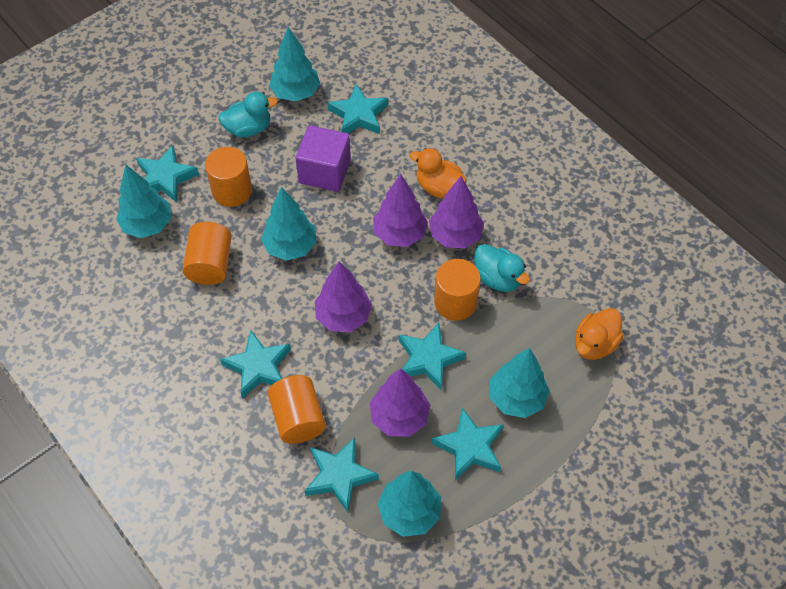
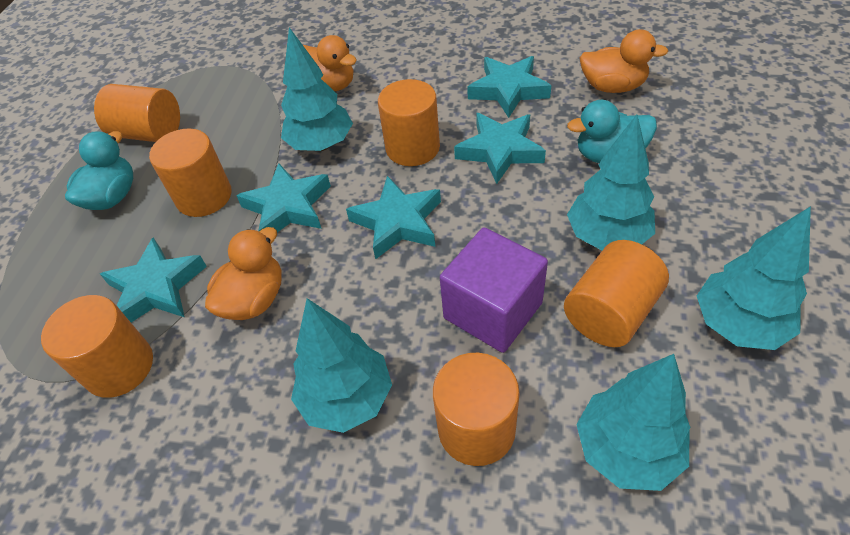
orange cylinder: 4 -> 6
orange duck: 2 -> 3
purple tree: 4 -> 0
turquoise star: 6 -> 5

